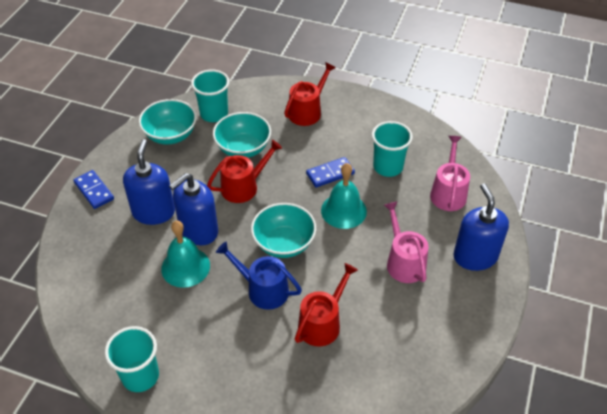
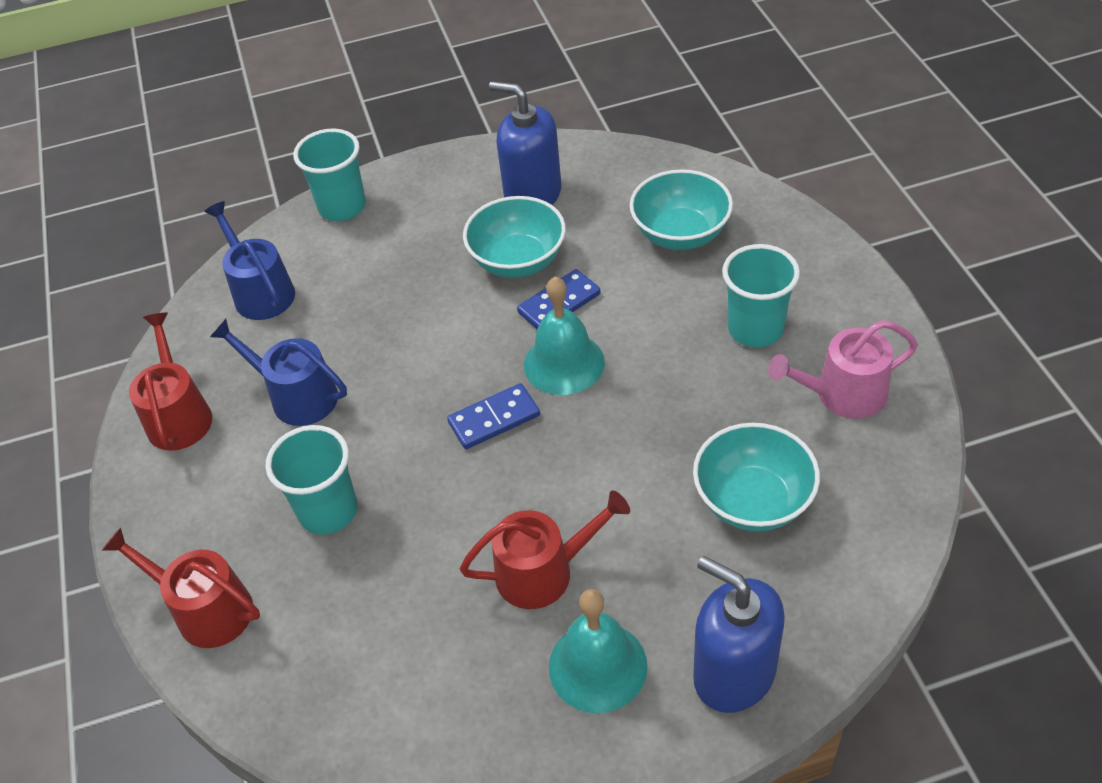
blue soap dispenser: 3 -> 2
blue watering can: 1 -> 2
pink watering can: 2 -> 1

